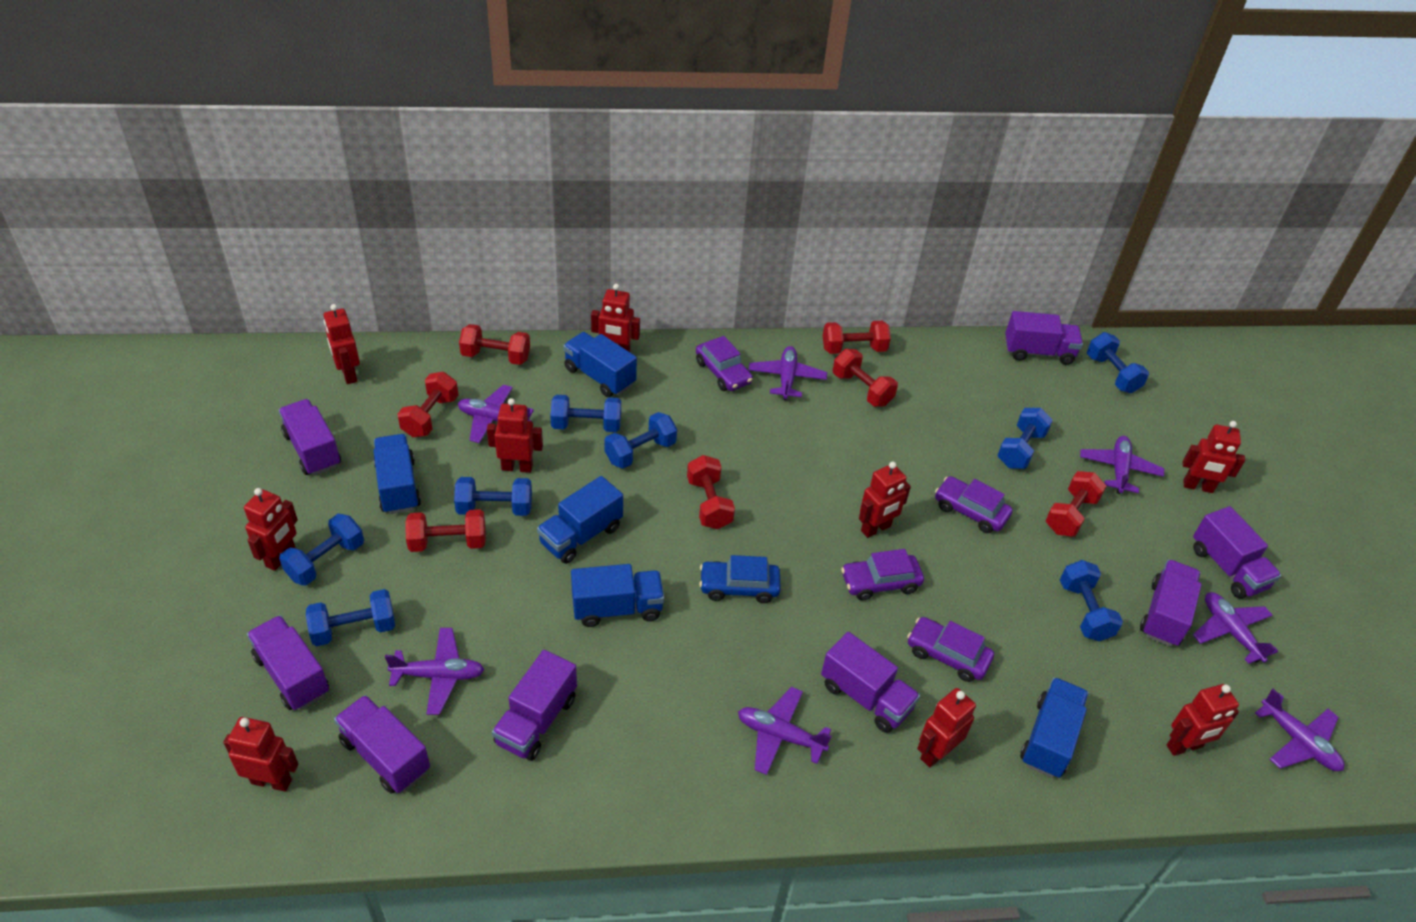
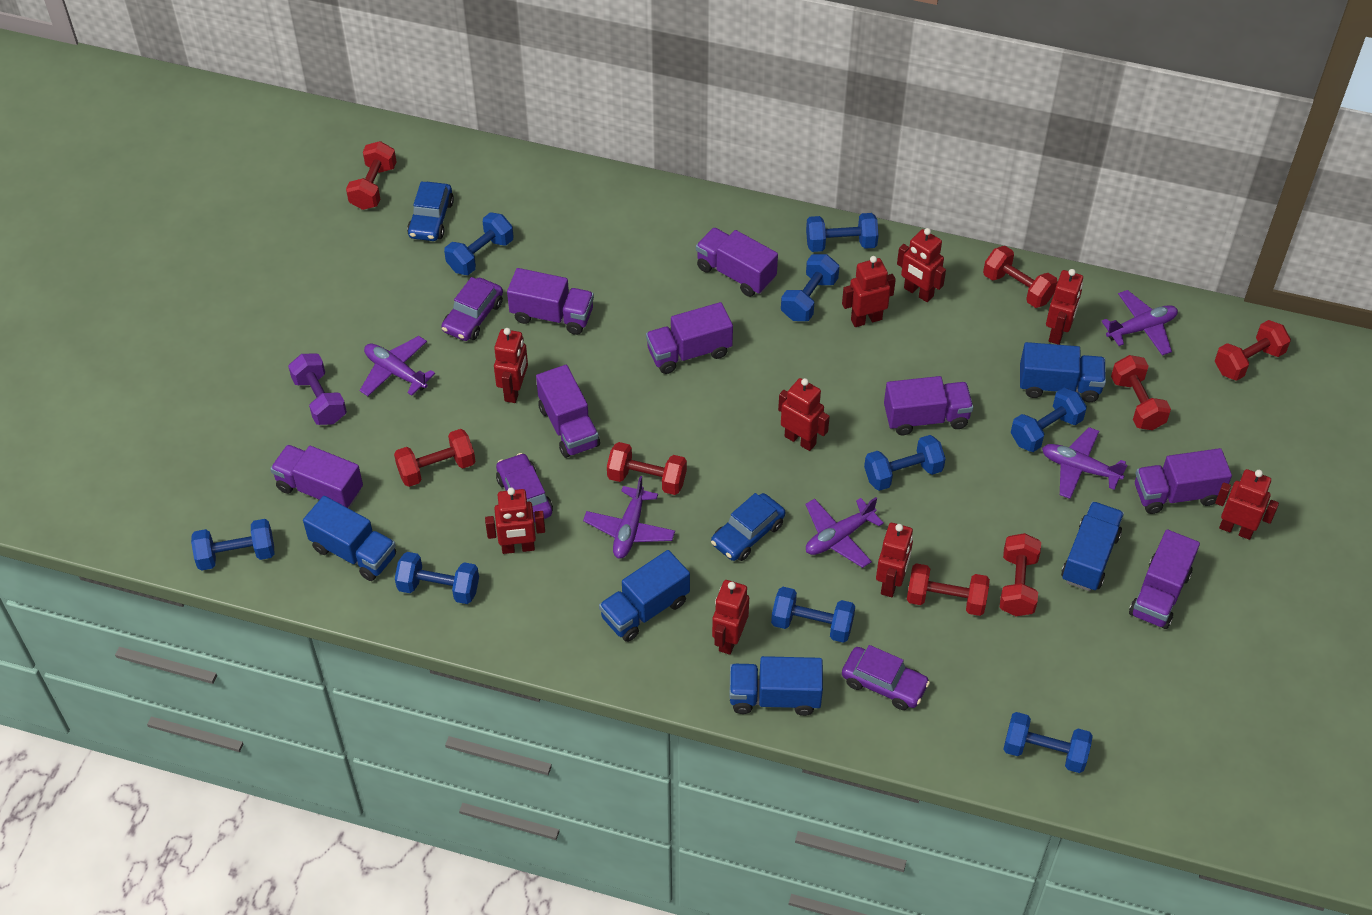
blue car: 1 -> 2
blue dumbbell: 8 -> 9
purple car: 4 -> 3
purple dumbbell: 0 -> 1
purple plane: 7 -> 5
red dumbbell: 7 -> 8

